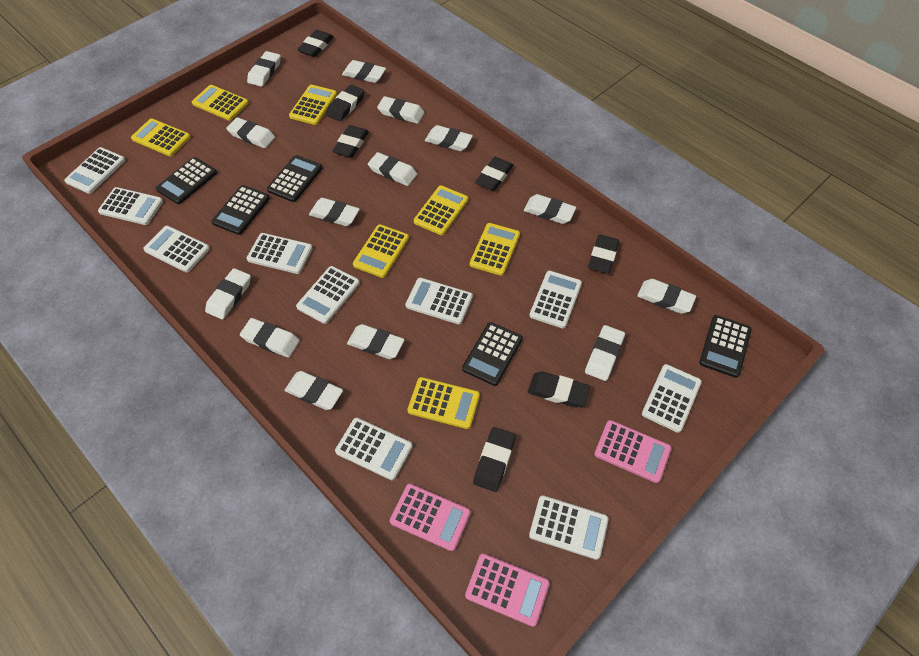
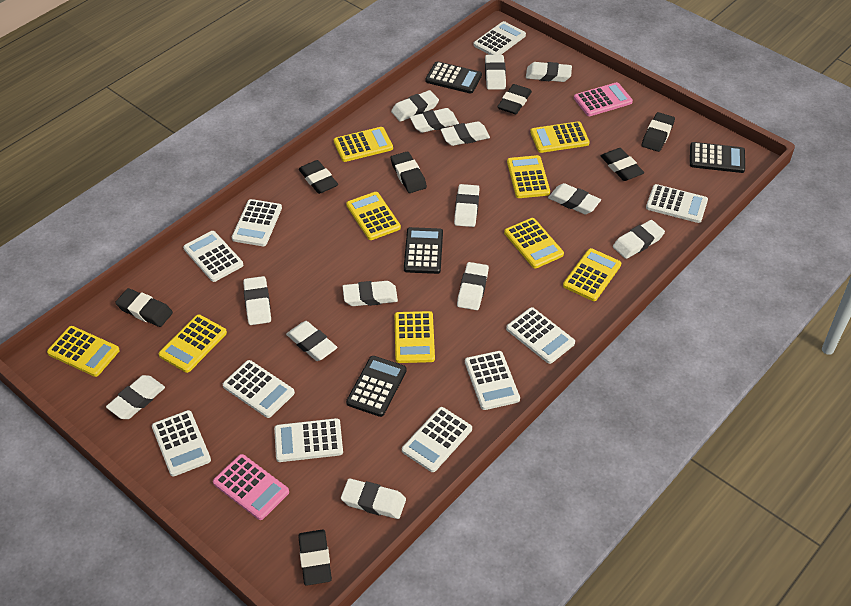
black calculator: 5 -> 4
pink calculator: 3 -> 2
yellow calculator: 7 -> 9

